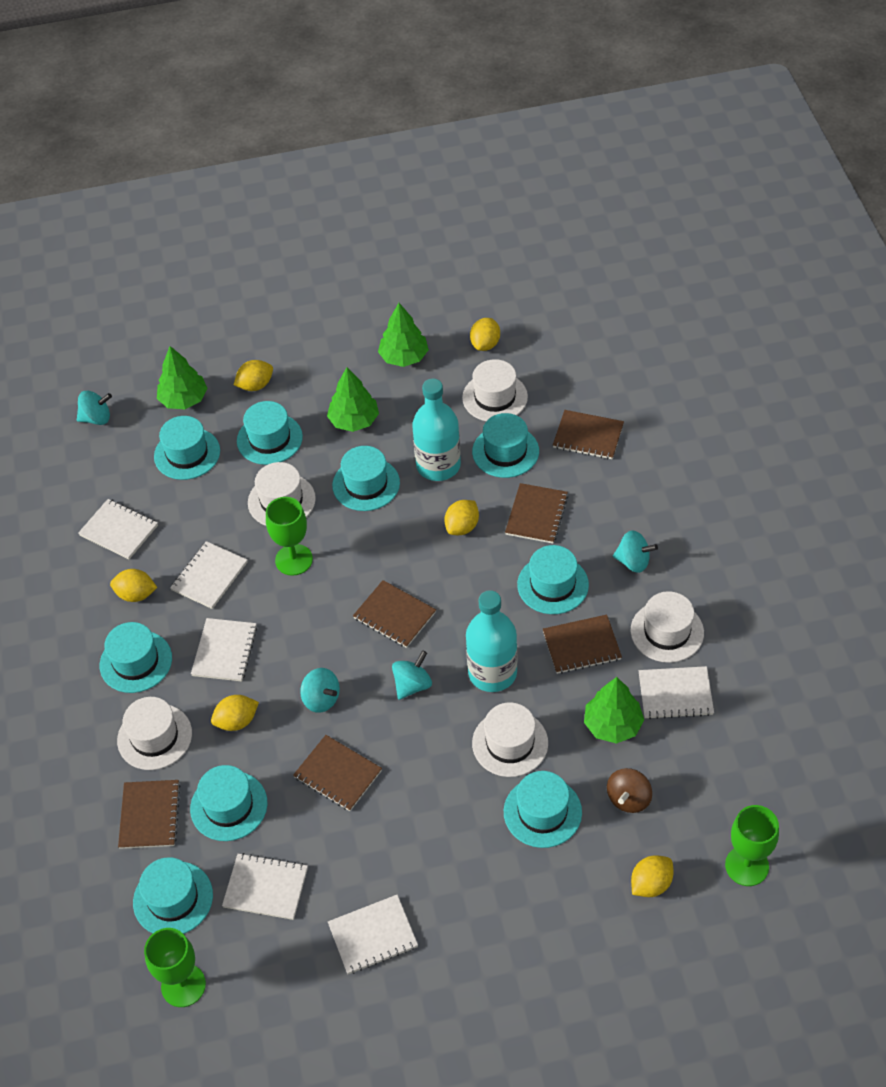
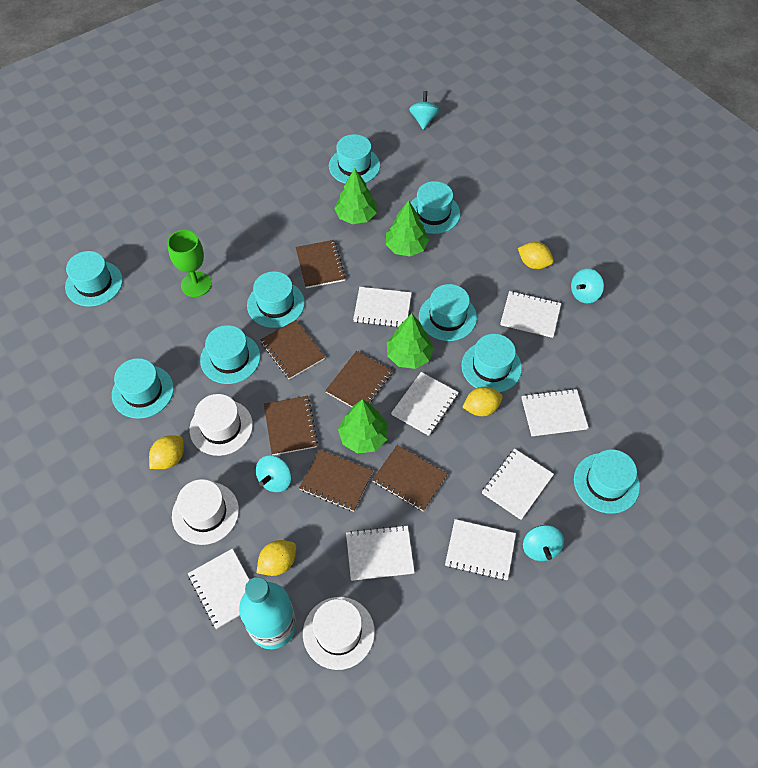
brown spinning top: 1 -> 0
green goblet: 3 -> 1
turquoise bottle: 2 -> 1
white hat: 5 -> 3
white notebook: 6 -> 8
yellow lemon: 6 -> 4

